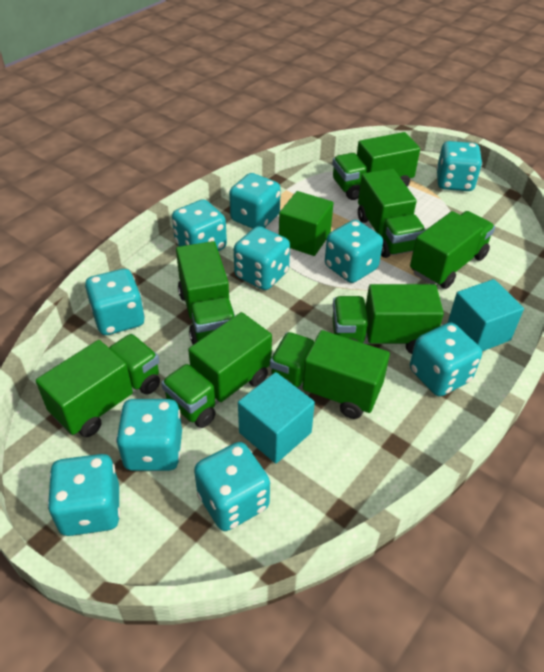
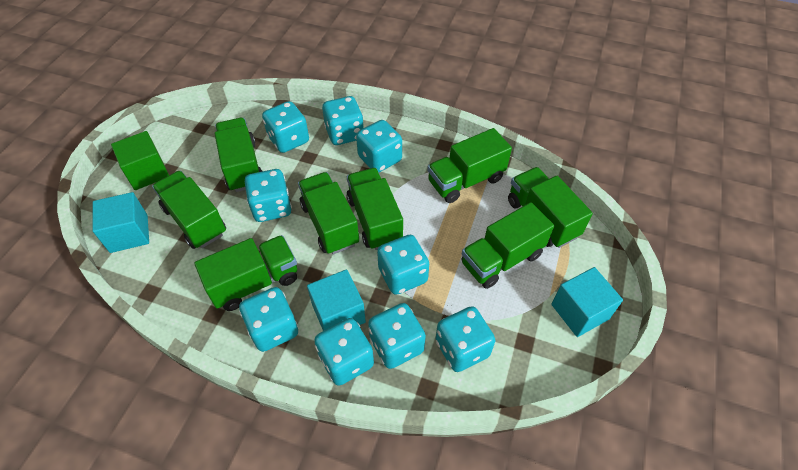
turquoise cube: 2 -> 3
turquoise dice: 10 -> 9

